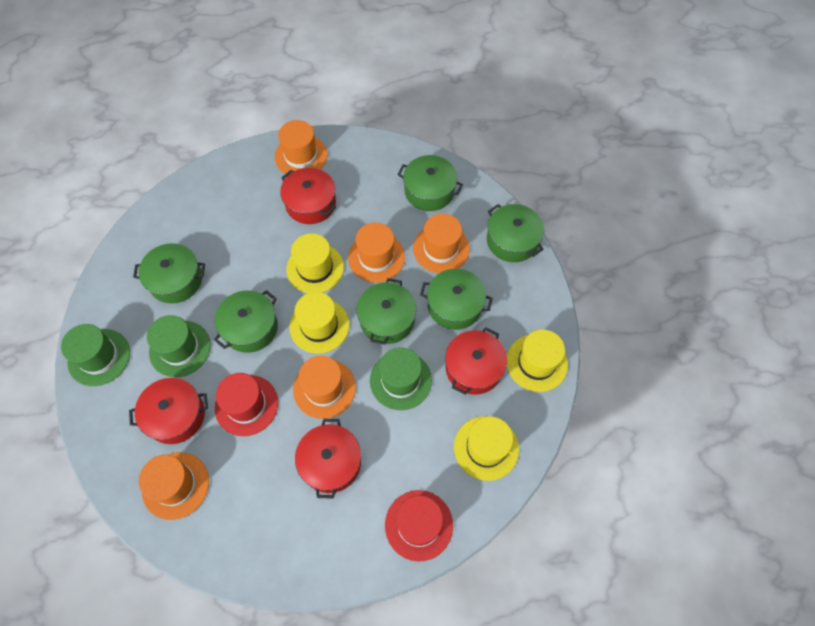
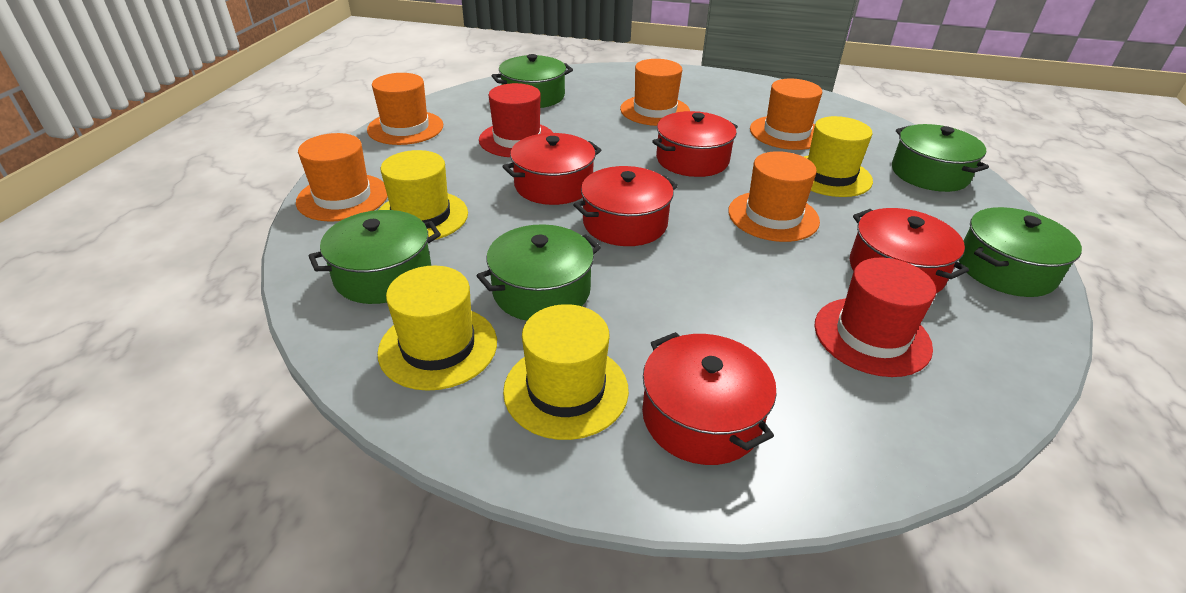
green hat: 3 -> 0
green pot: 6 -> 5
red pot: 4 -> 5

